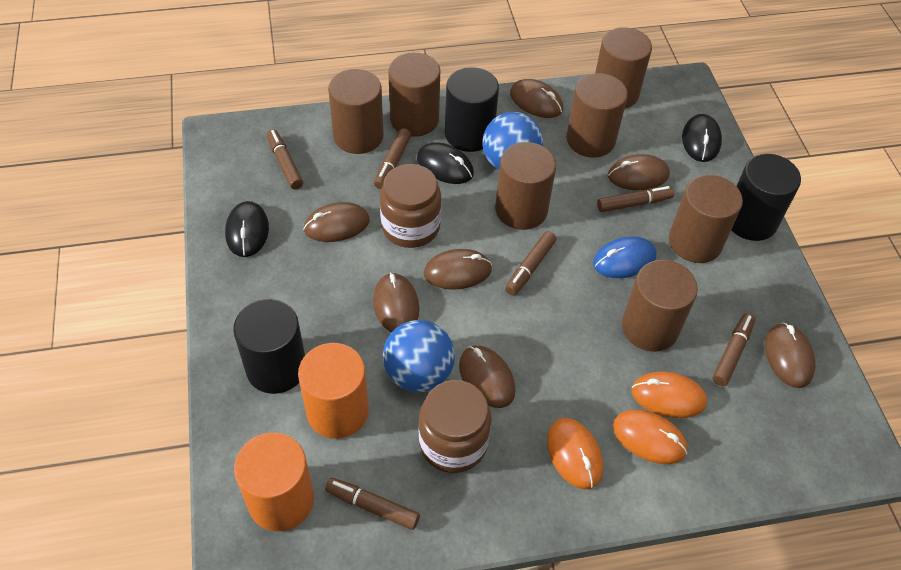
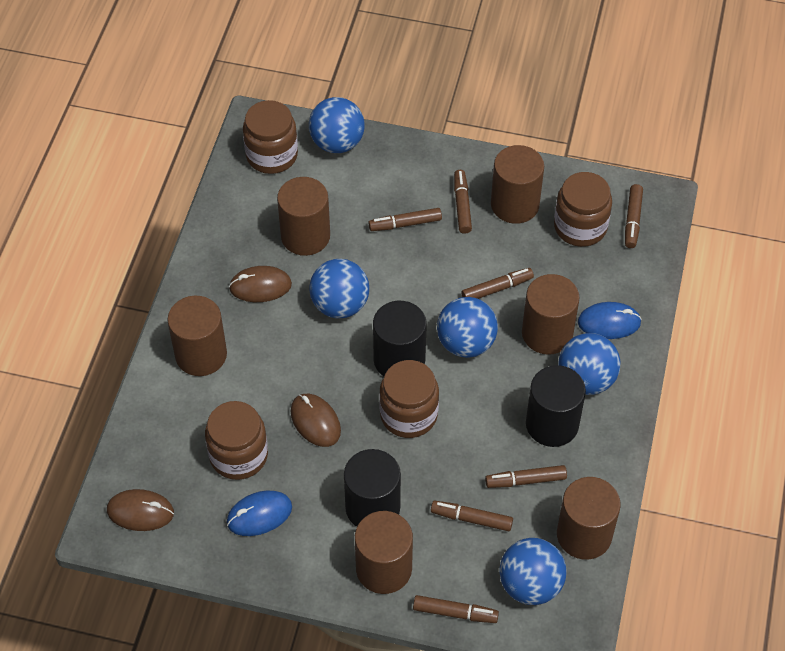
black mouse: 3 -> 0
blue ball: 2 -> 5
blue mouse: 1 -> 2
brown cylinder: 7 -> 6
brown jar: 2 -> 4
brown marker: 6 -> 7
brown mouse: 7 -> 3
orange cylinder: 2 -> 0
orange mouse: 3 -> 0

